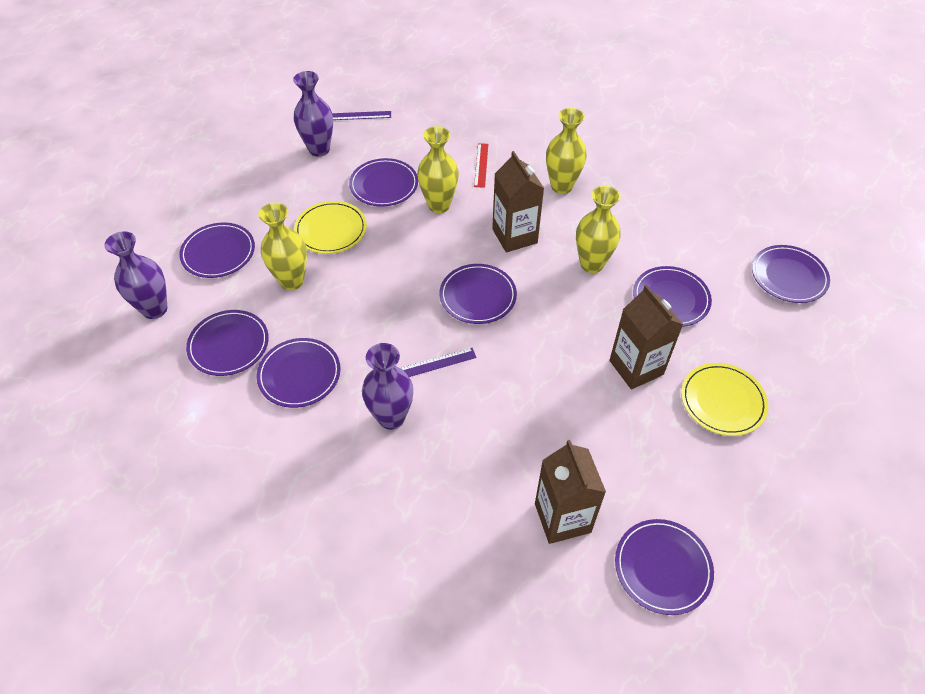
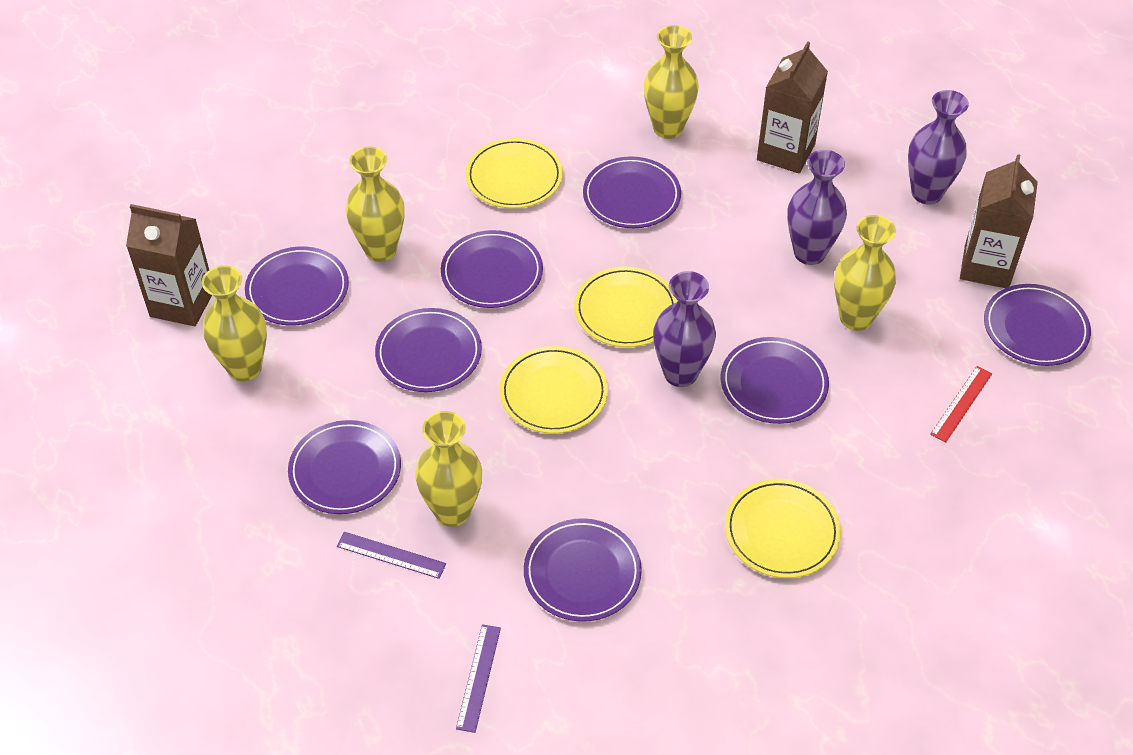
yellow plate: 2 -> 4
yellow vase: 4 -> 5

